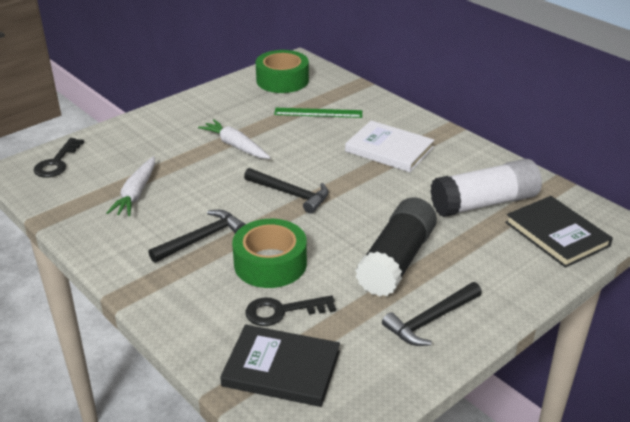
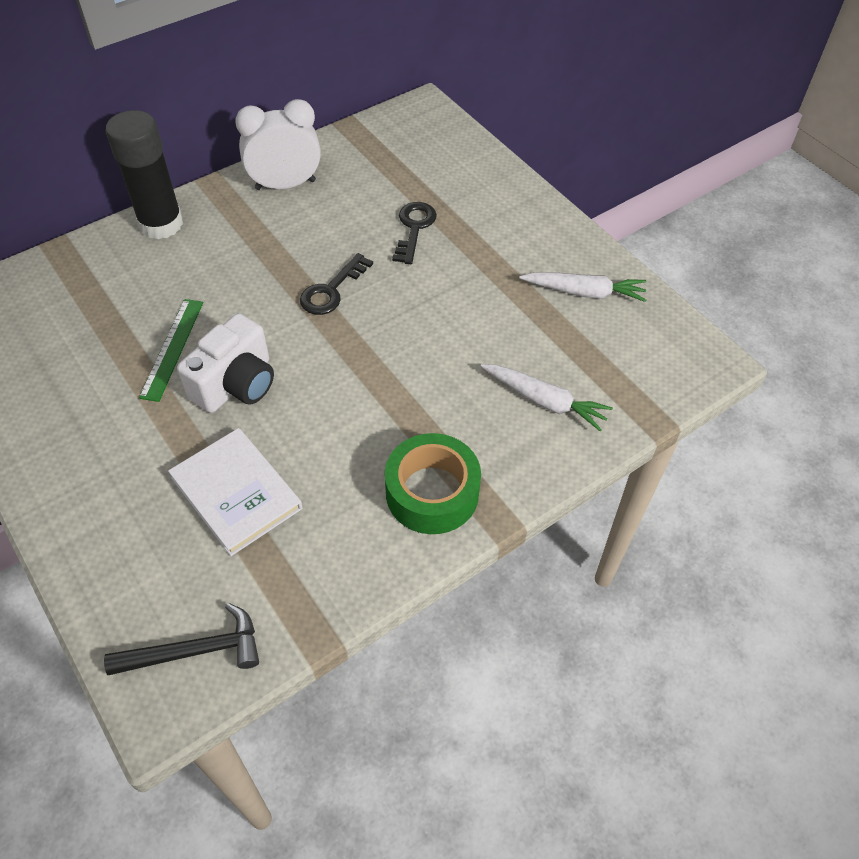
black book: 2 -> 0
black hammer: 3 -> 1
green tape: 2 -> 1
white camera: 0 -> 1
white clock: 0 -> 1
white glue stick: 1 -> 0

